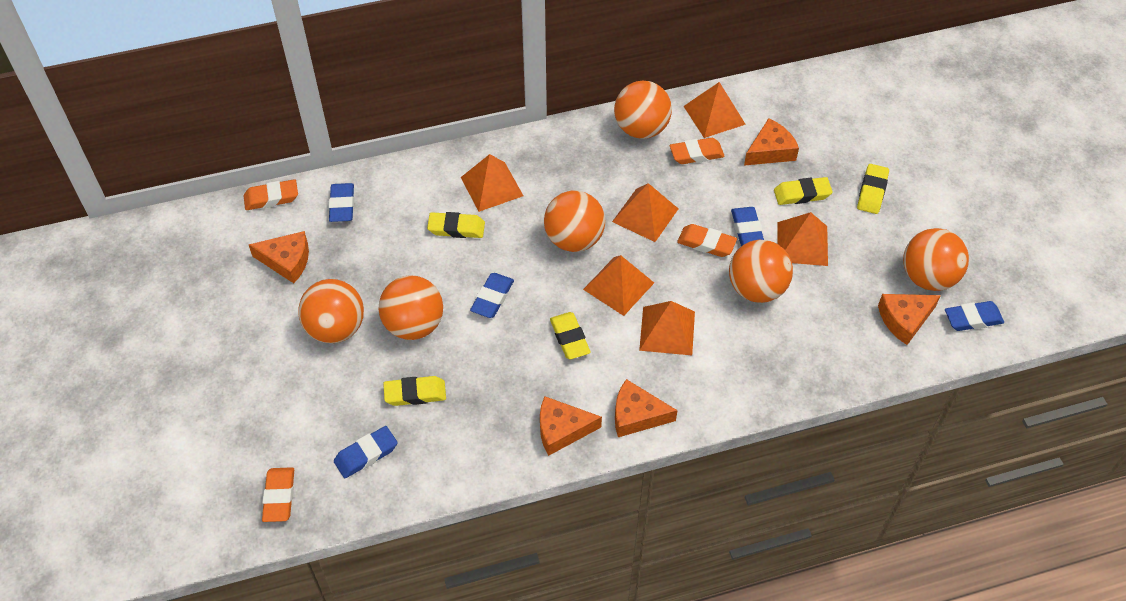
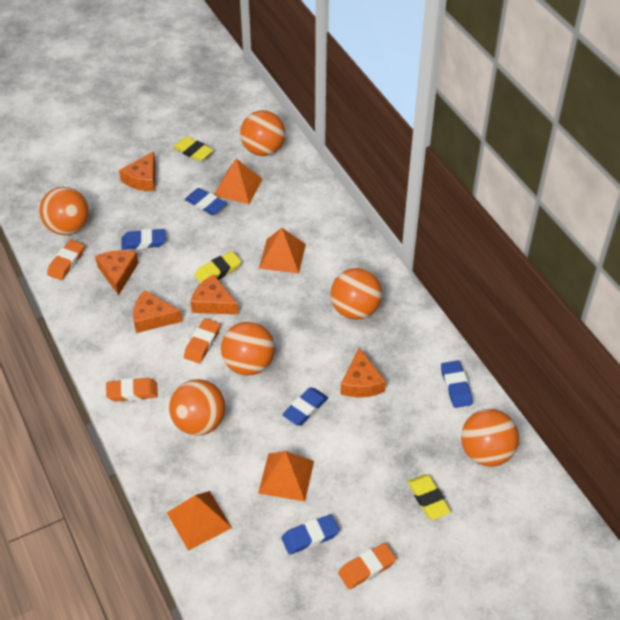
orange pyramid: 6 -> 4
yellow eraser: 5 -> 3

